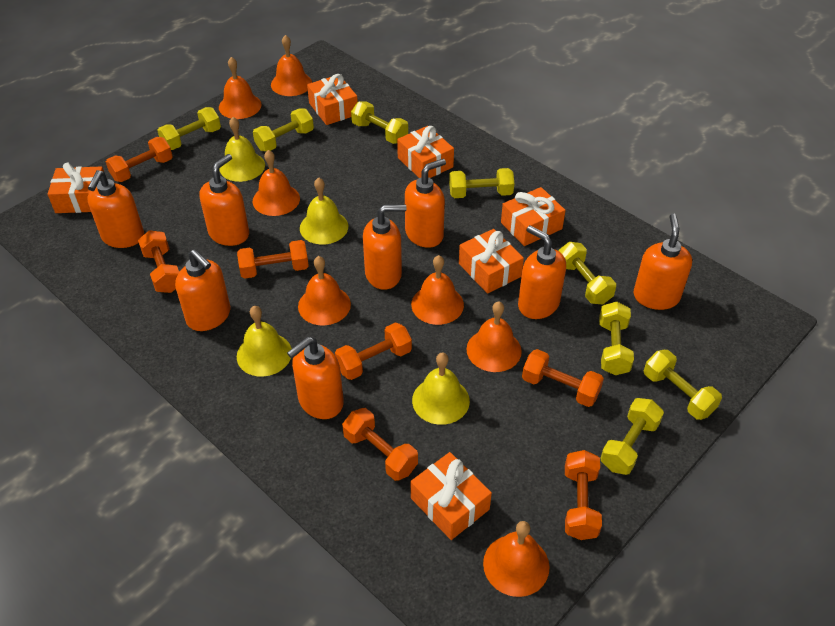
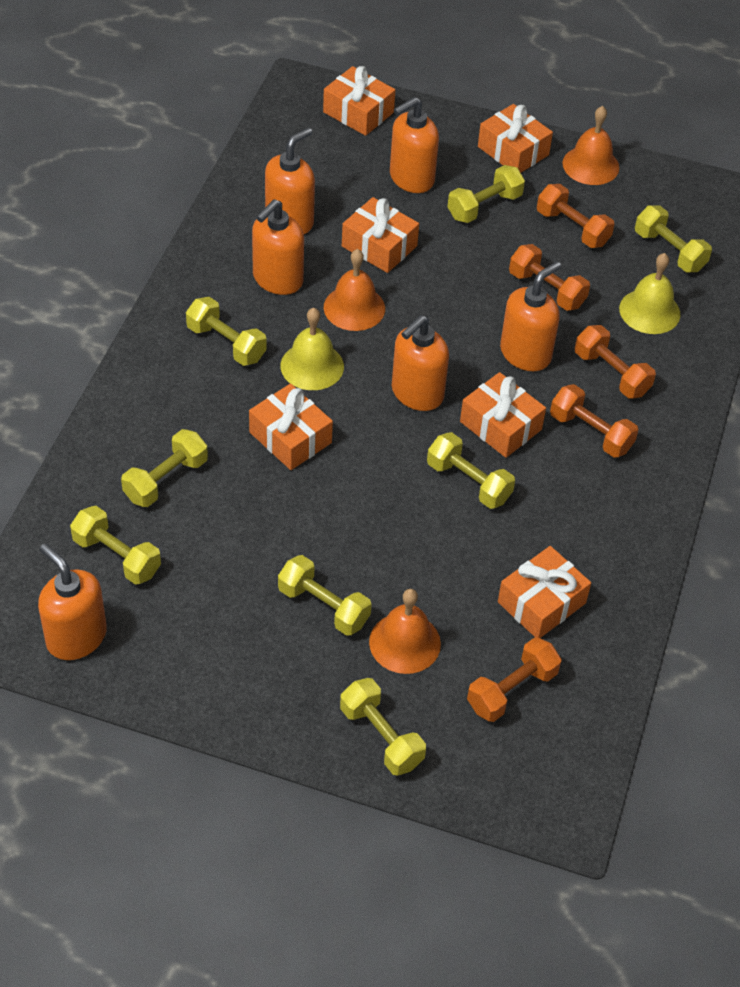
orange bell: 7 -> 3
orange dumbbell: 7 -> 5
orange soap dispenser: 8 -> 6
yellow bell: 4 -> 2

